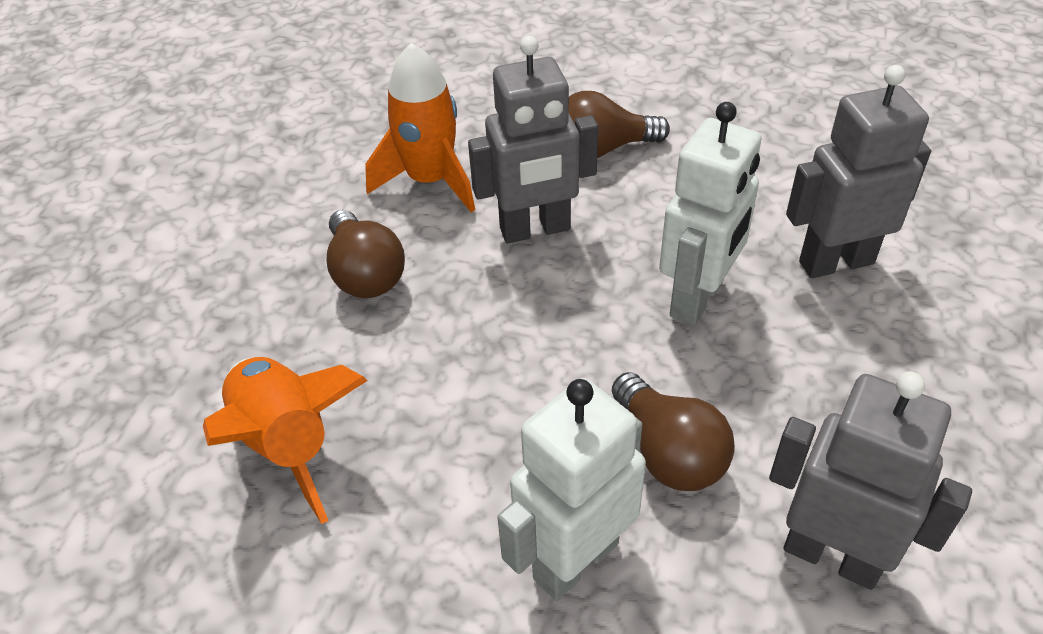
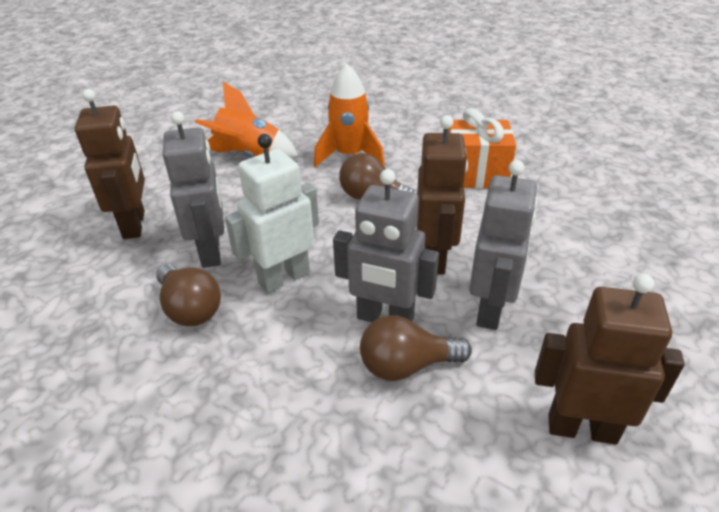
brown robot: 0 -> 3
orange gift: 0 -> 1
white robot: 2 -> 1

